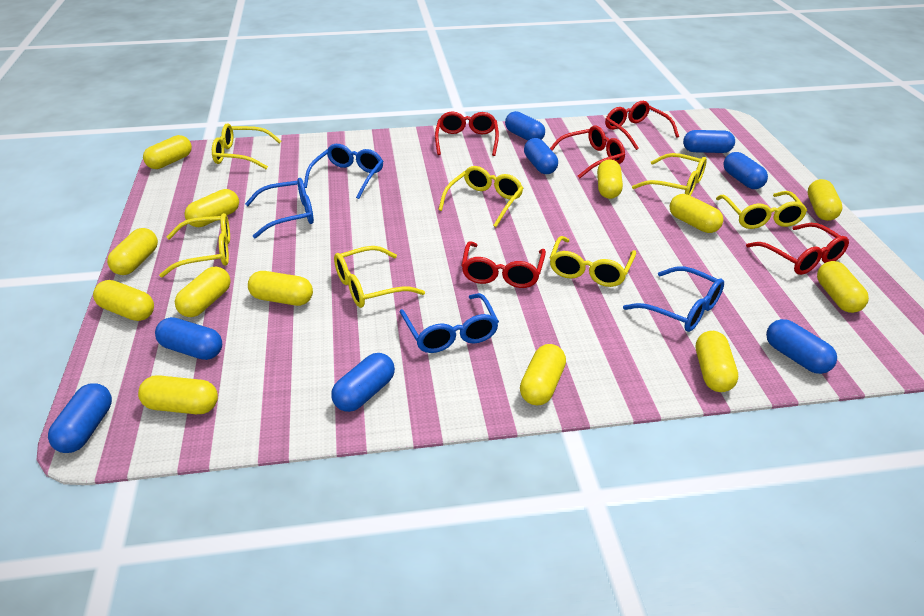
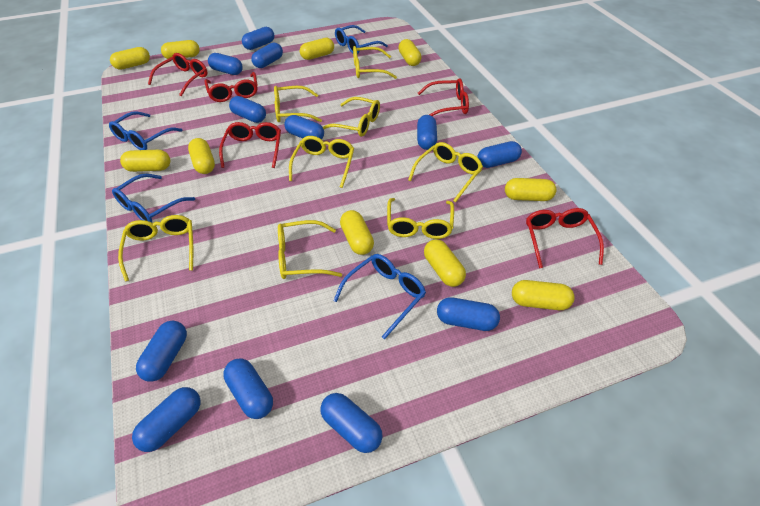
blue capsule: 8 -> 12
yellow capsule: 13 -> 10
yellow glasses: 7 -> 8

